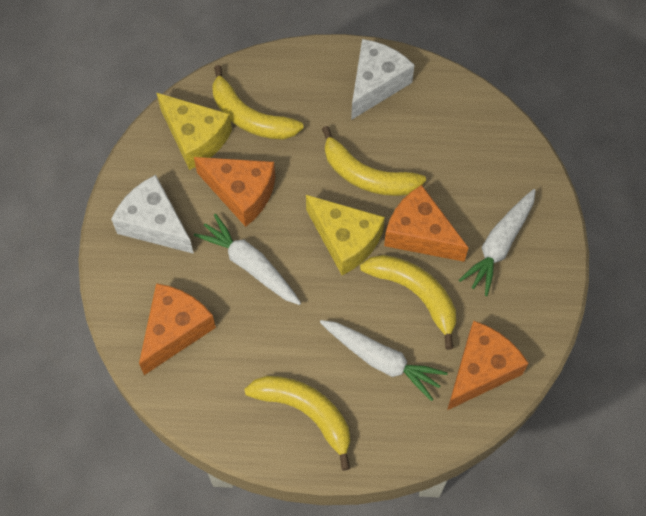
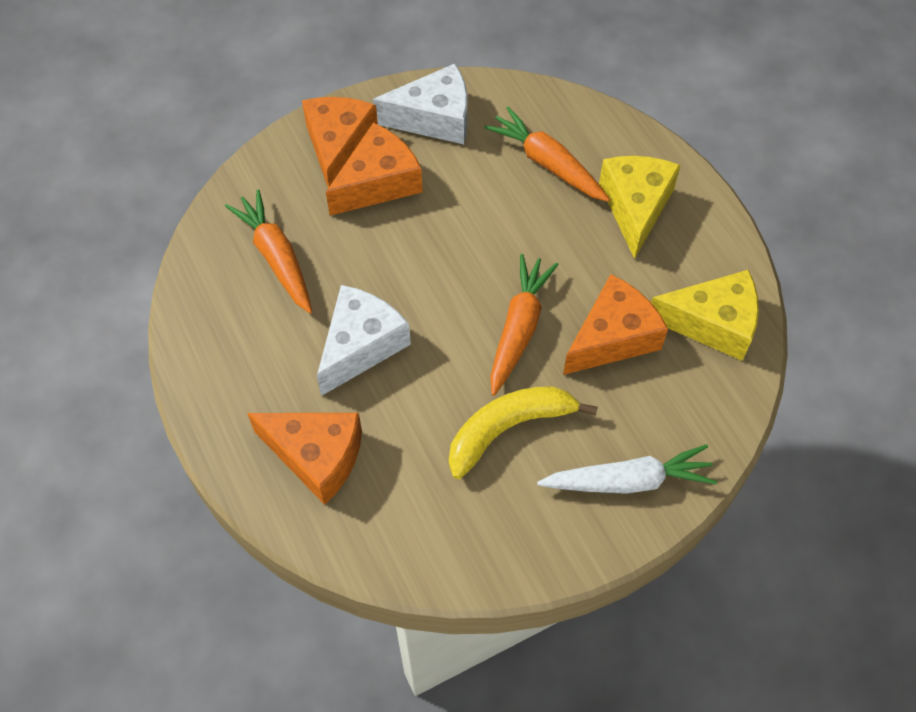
orange carrot: 0 -> 3
white carrot: 3 -> 1
yellow banana: 4 -> 1

